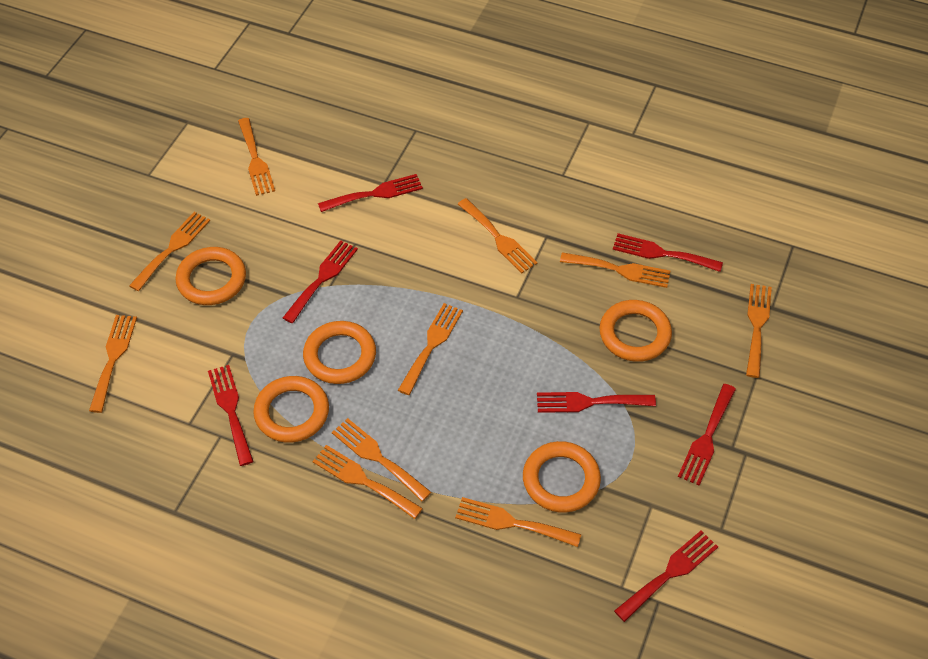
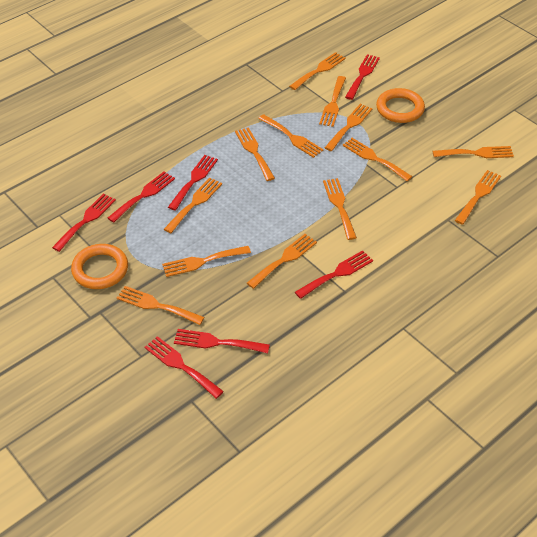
orange fork: 10 -> 13
orange ring: 5 -> 2

